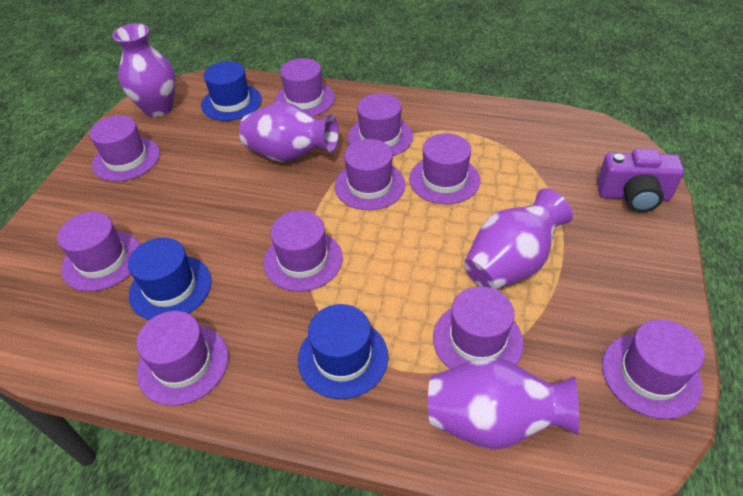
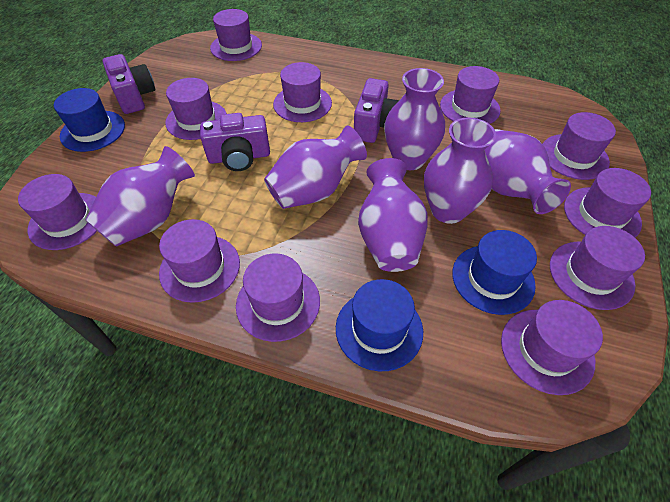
purple camera: 1 -> 3
purple hat: 10 -> 11
purple vase: 4 -> 6

